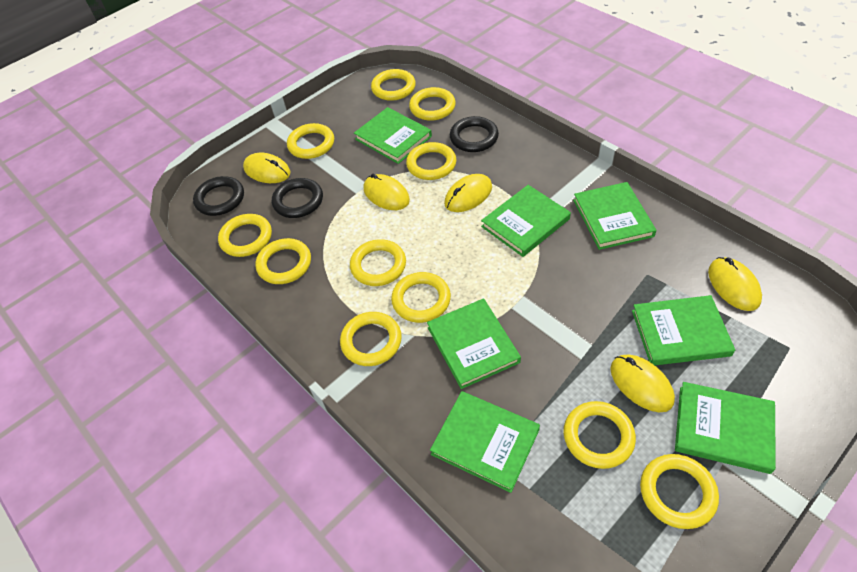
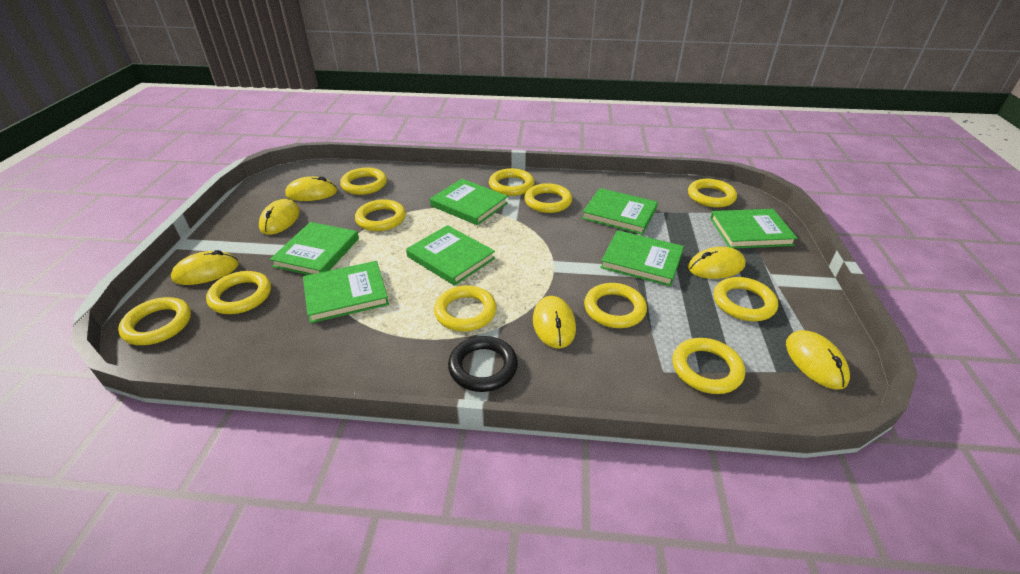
black ring: 3 -> 1
yellow mouse: 5 -> 6

